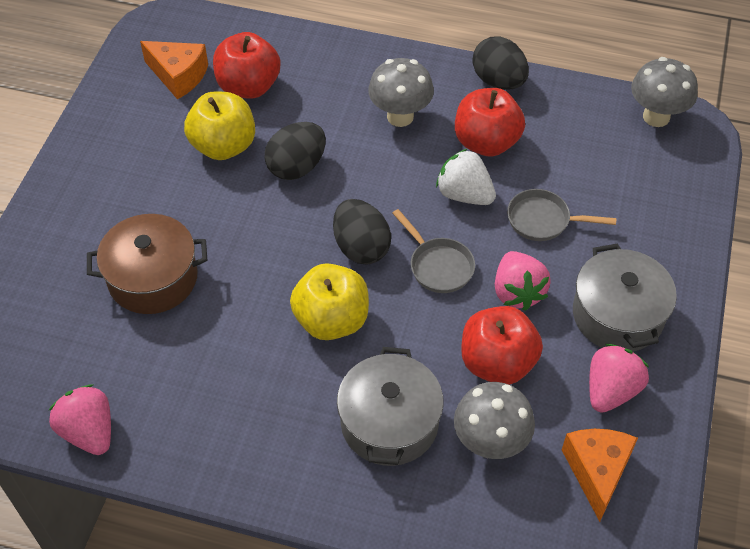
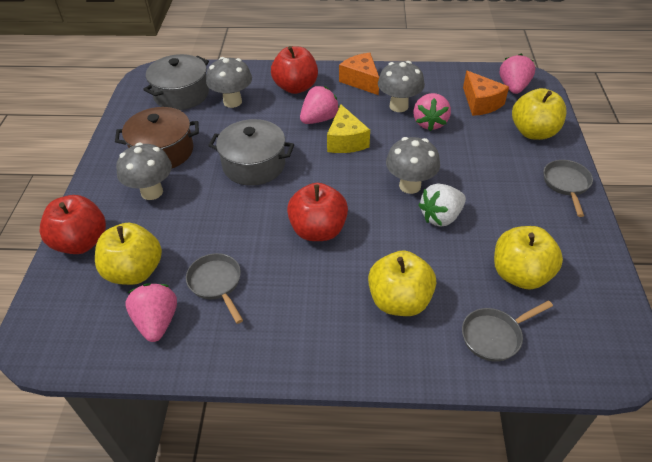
black egg: 3 -> 0
grey mushroom: 3 -> 4
grey pan: 2 -> 3
pink strawberry: 3 -> 4
yellow apple: 2 -> 4
yellow cheese: 0 -> 1

